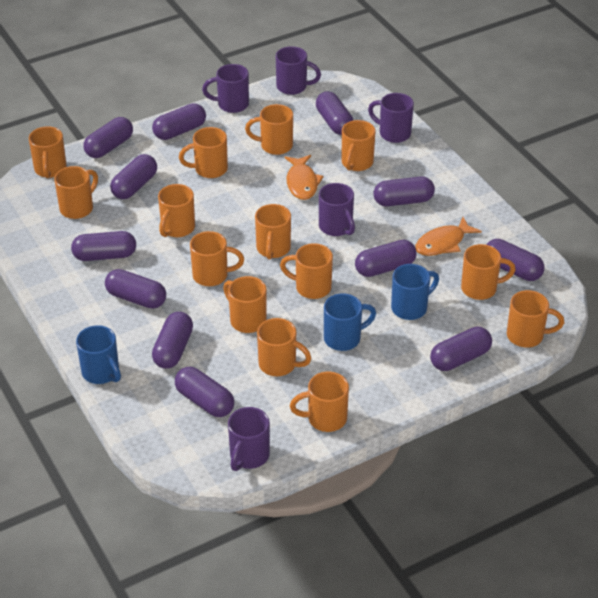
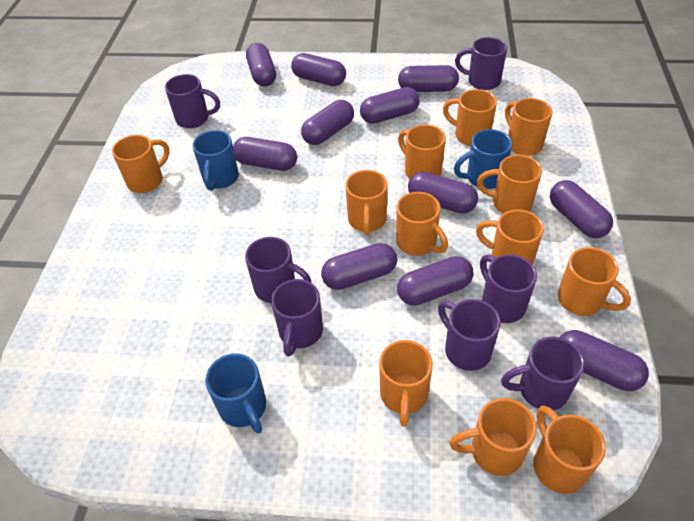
orange fish: 2 -> 0
orange mug: 14 -> 12
purple capsule: 12 -> 11
purple mug: 5 -> 7

